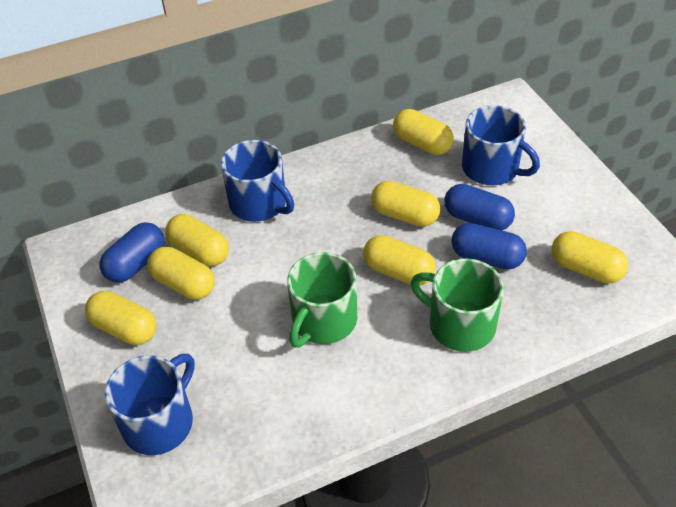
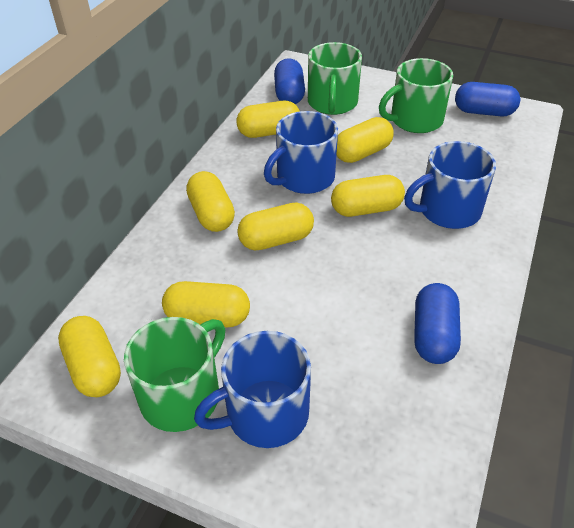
green mug: 2 -> 3

